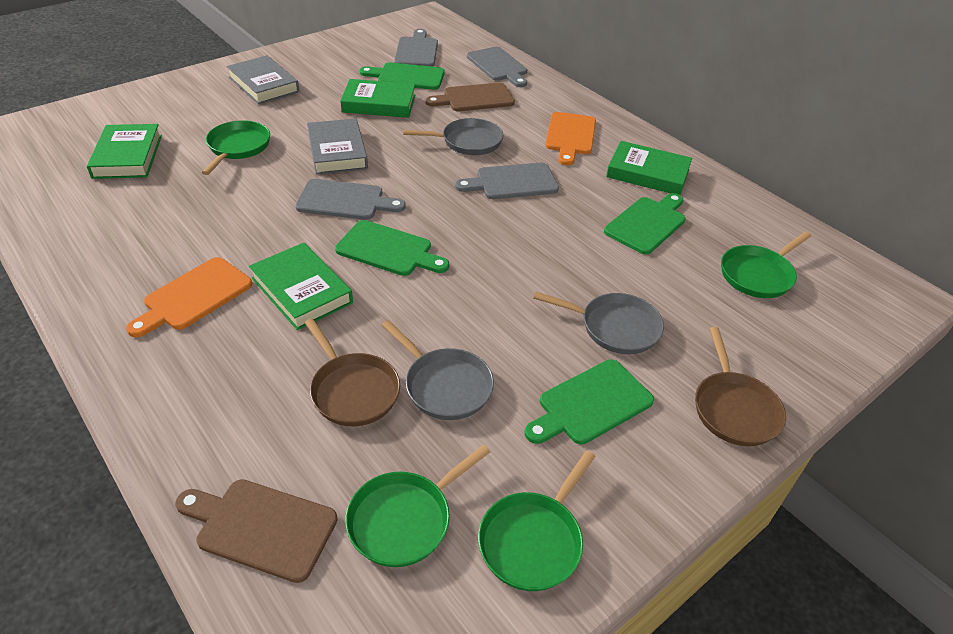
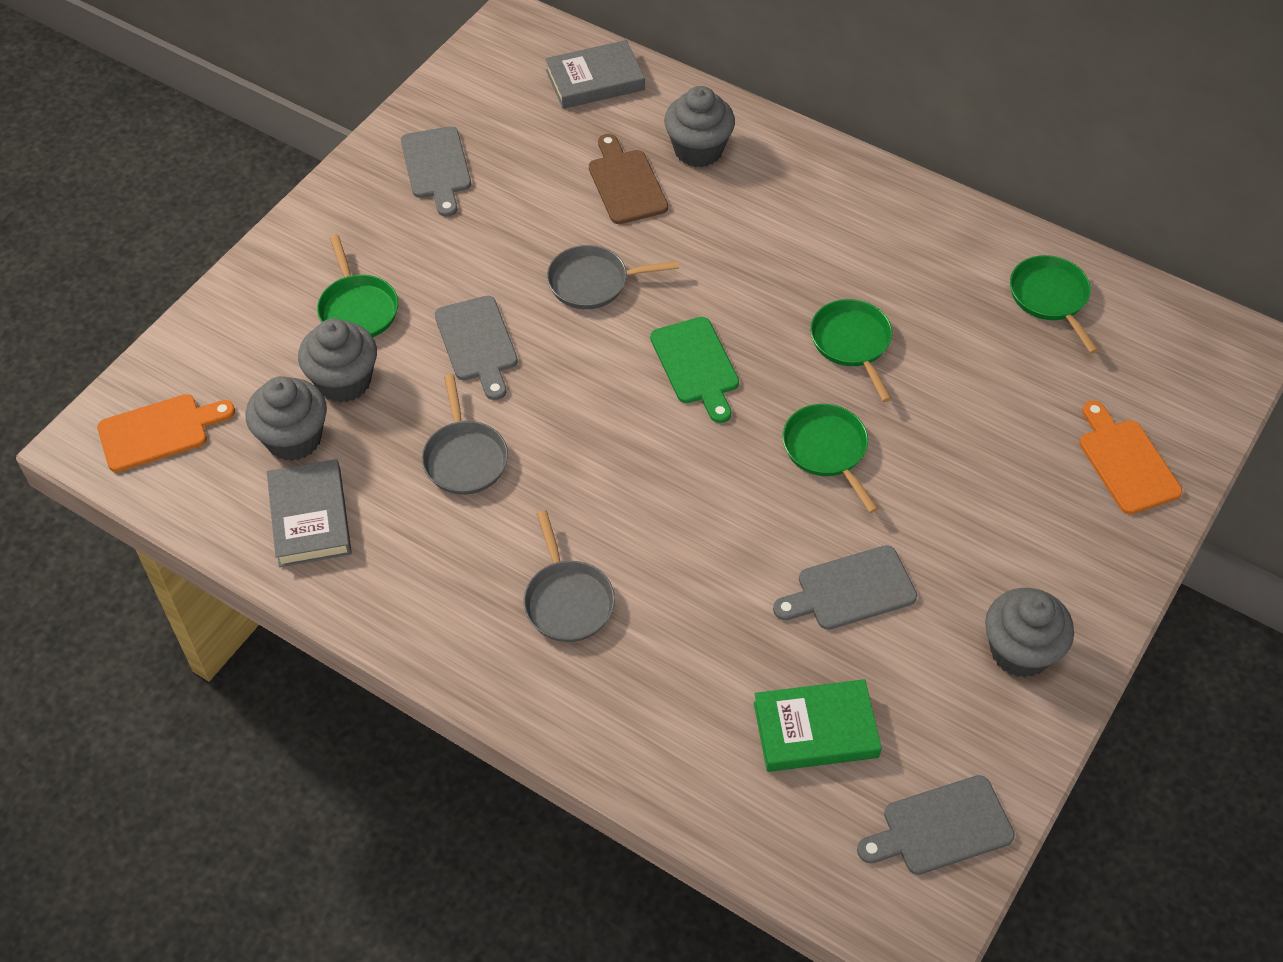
brown cutting board: 2 -> 1
brown pan: 2 -> 0
green book: 4 -> 1
green cutting board: 4 -> 1
grey cupcake: 0 -> 4

